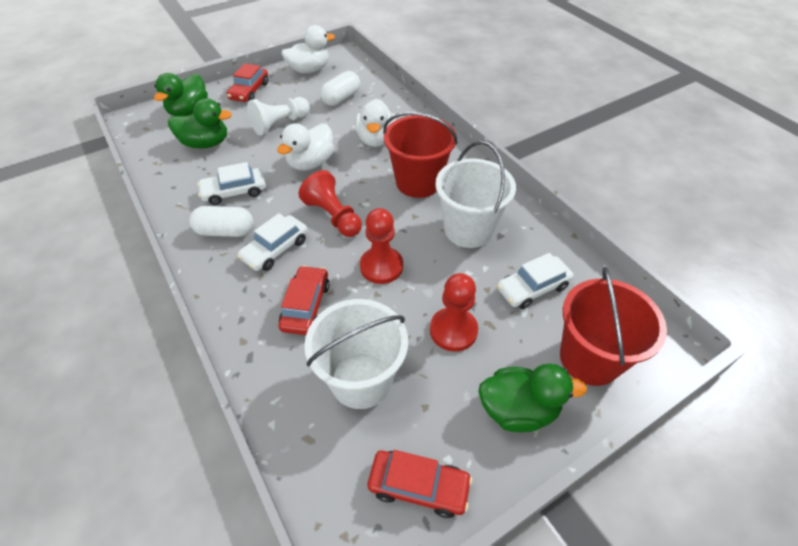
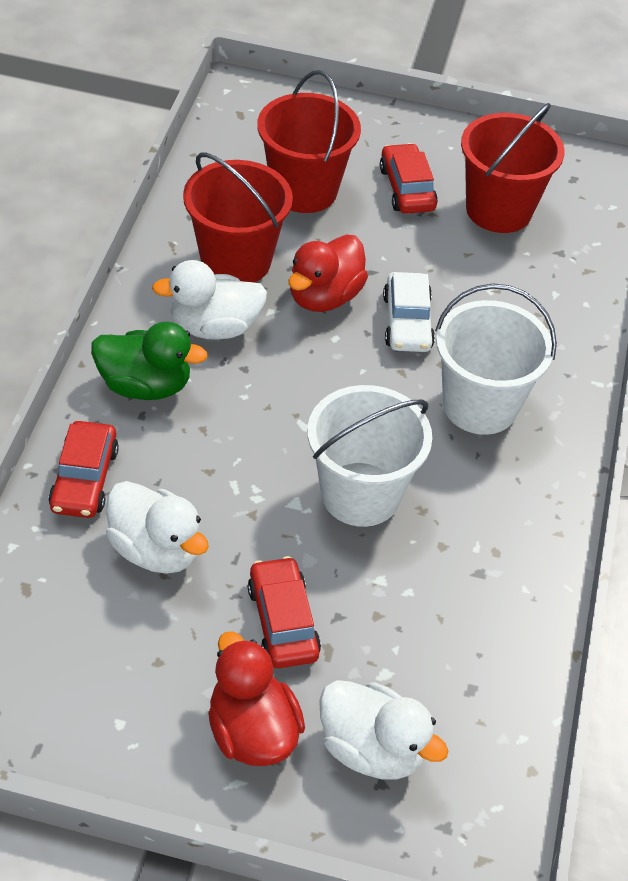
green duck: 3 -> 1
red bucket: 2 -> 3
red duck: 0 -> 2
red pawn: 3 -> 0
white capsule: 2 -> 0
white car: 3 -> 1
white pawn: 1 -> 0

